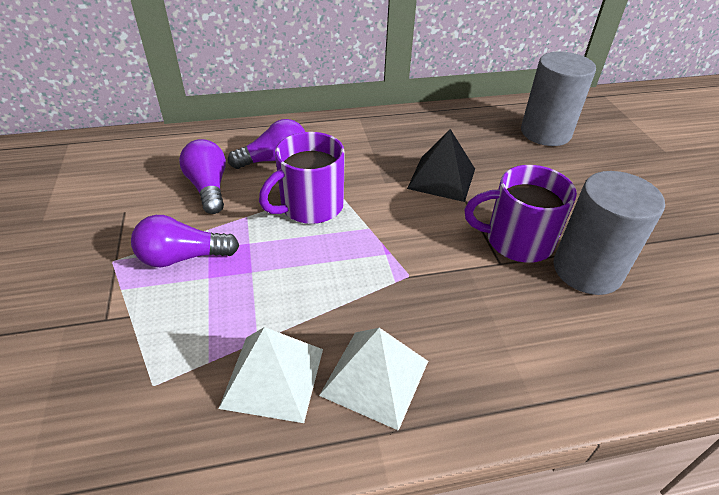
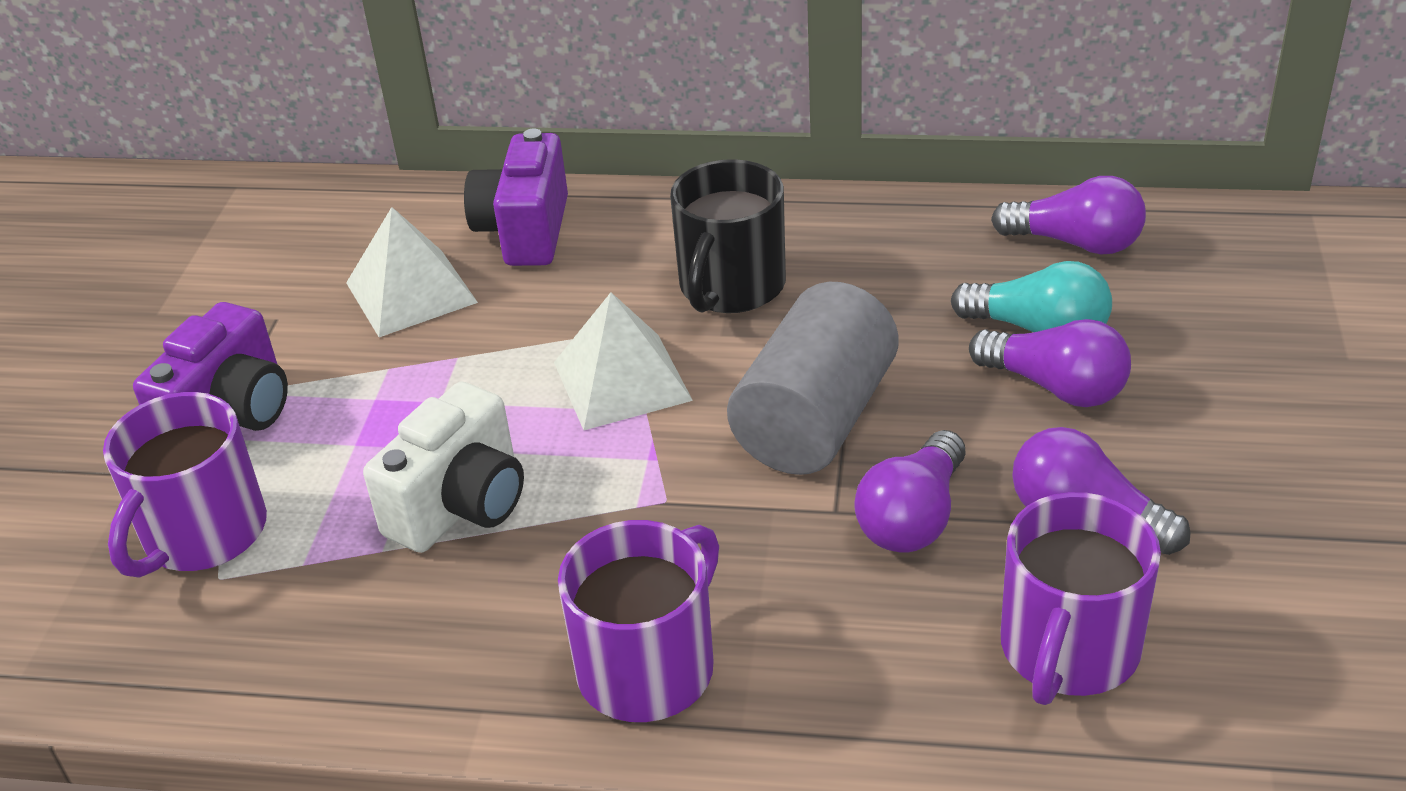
black mug: 0 -> 1
black pyramid: 1 -> 0
grey cylinder: 2 -> 1
purple camera: 0 -> 2
purple light bulb: 3 -> 4
purple mug: 2 -> 3
turquoise light bulb: 0 -> 1
white camera: 0 -> 1

